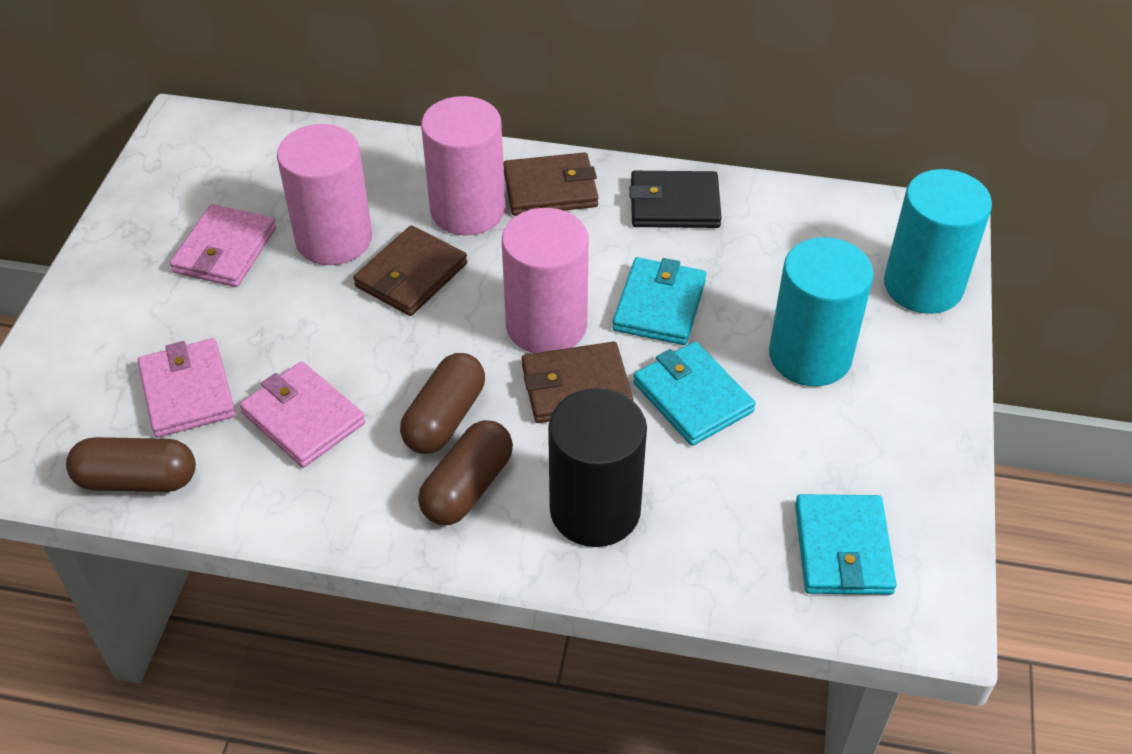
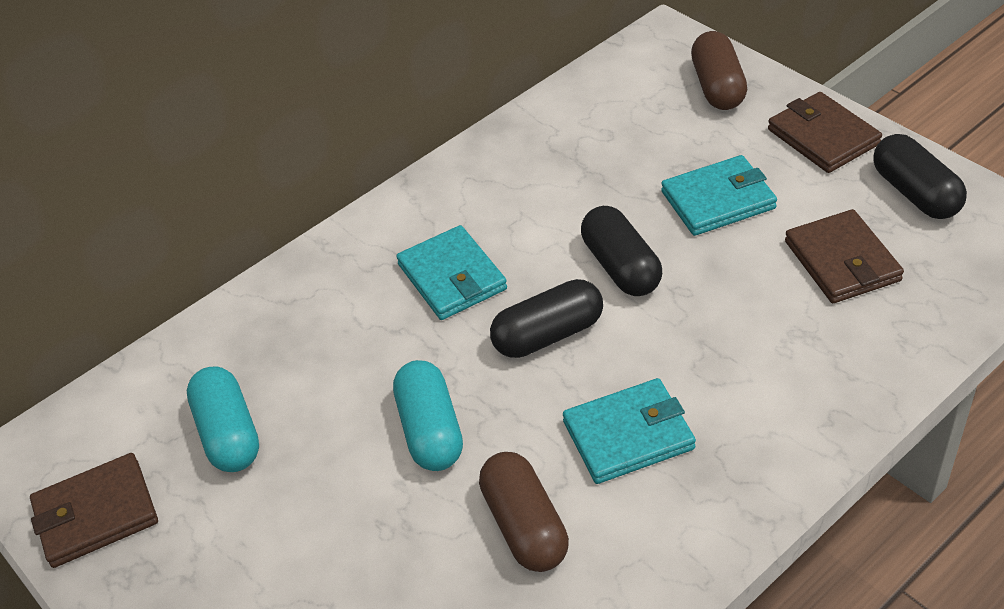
black capsule: 0 -> 3
black cylinder: 1 -> 0
black wallet: 1 -> 0
brown capsule: 3 -> 2
pink cylinder: 3 -> 0
pink wallet: 3 -> 0
turquoise capsule: 0 -> 2
turquoise cylinder: 2 -> 0

